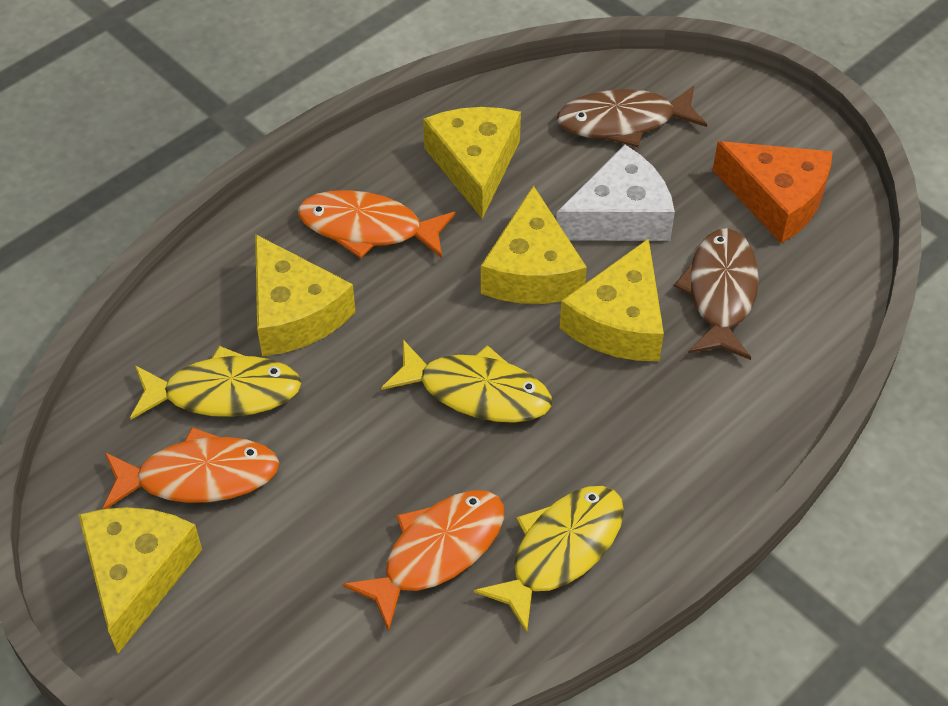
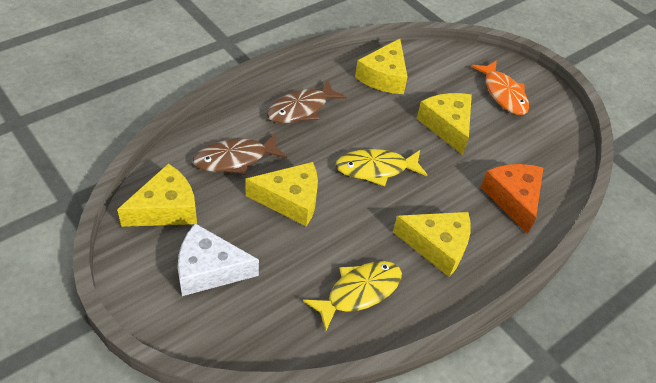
orange fish: 3 -> 1
yellow fish: 3 -> 2

